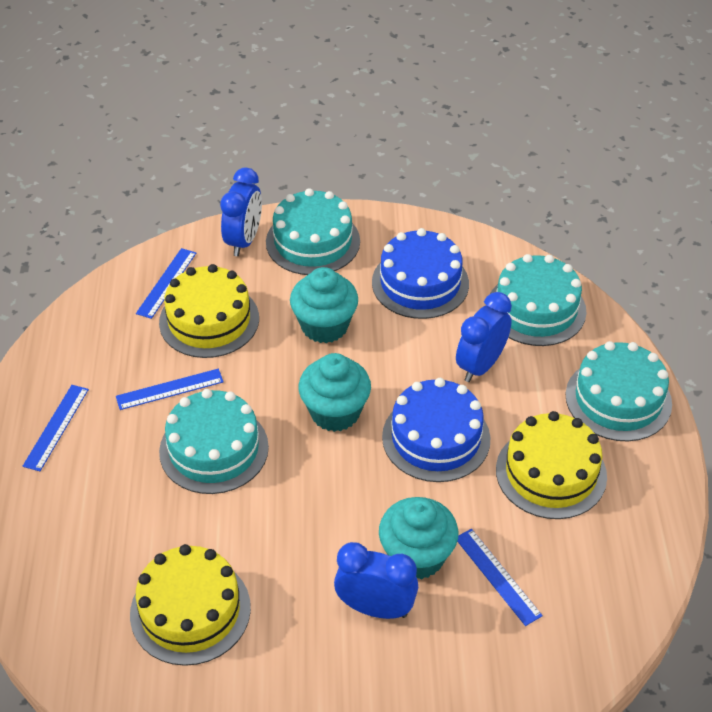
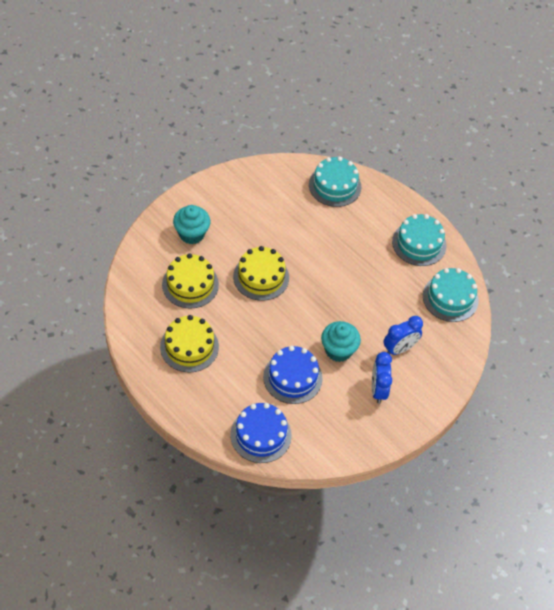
blue clock: 3 -> 2
blue ruler: 4 -> 0
turquoise cake: 4 -> 3
turquoise cupcake: 3 -> 2

